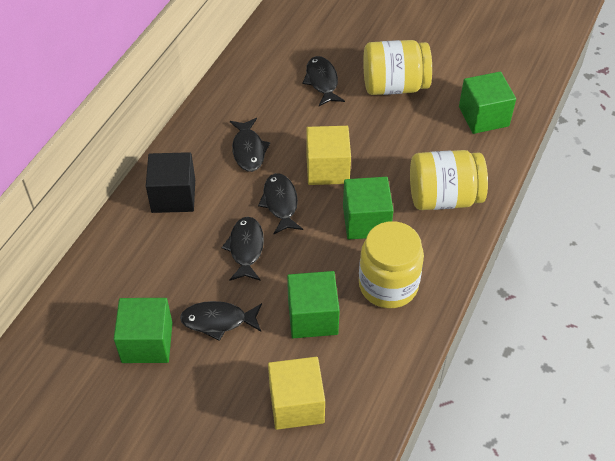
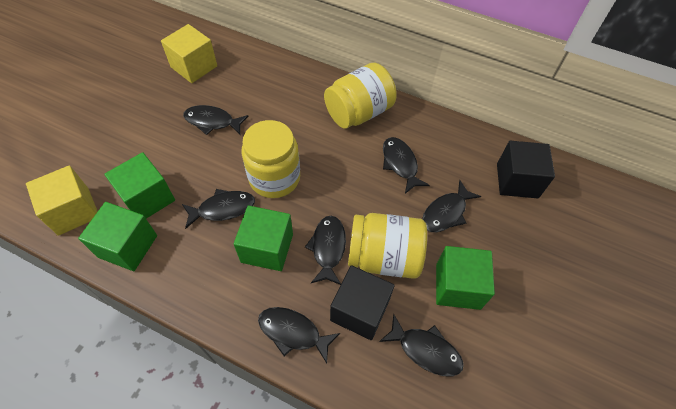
black cube: 1 -> 2
black fish: 5 -> 7

